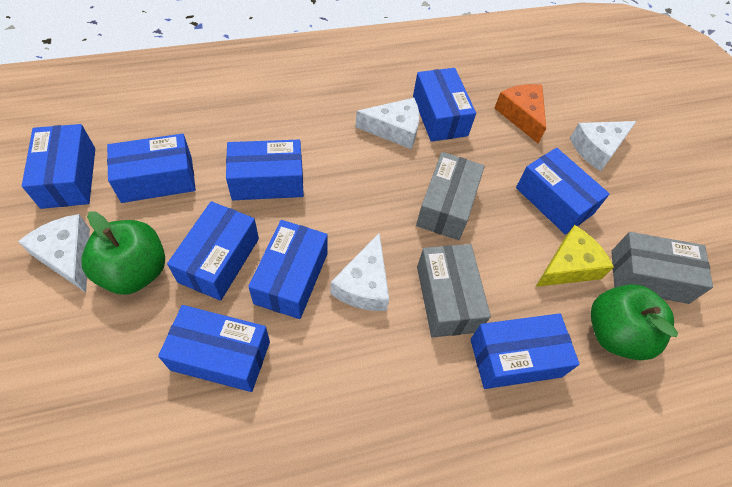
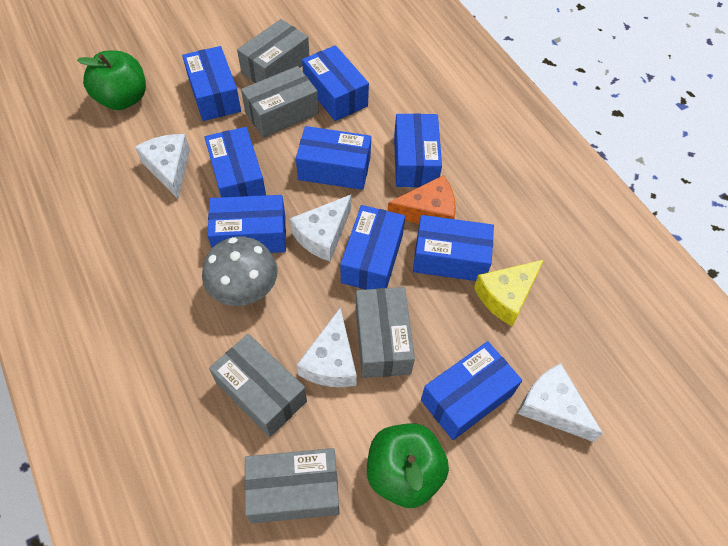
grey box: 3 -> 5
grey mushroom: 0 -> 1

